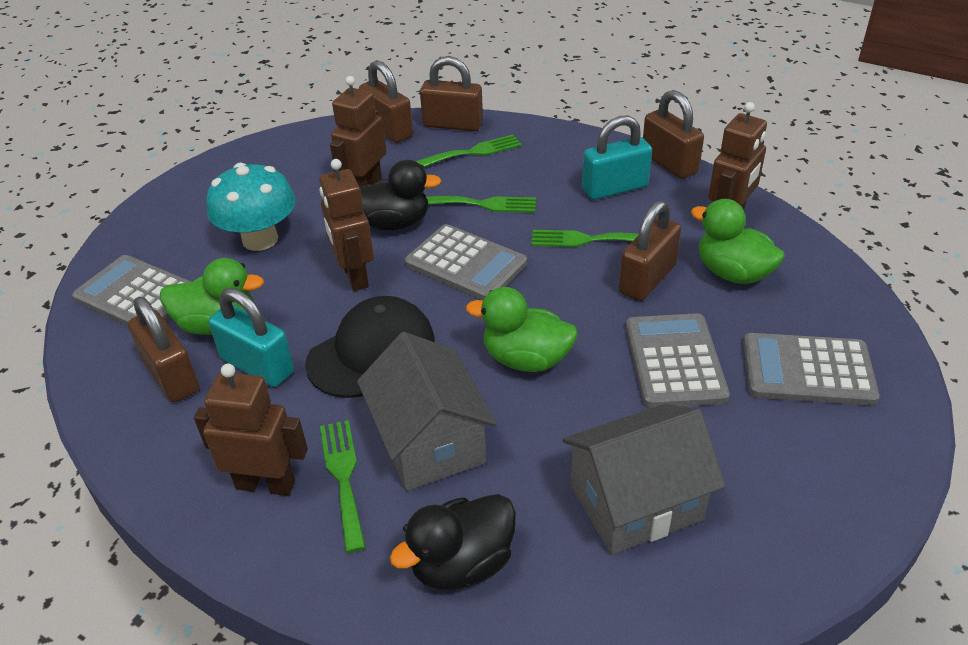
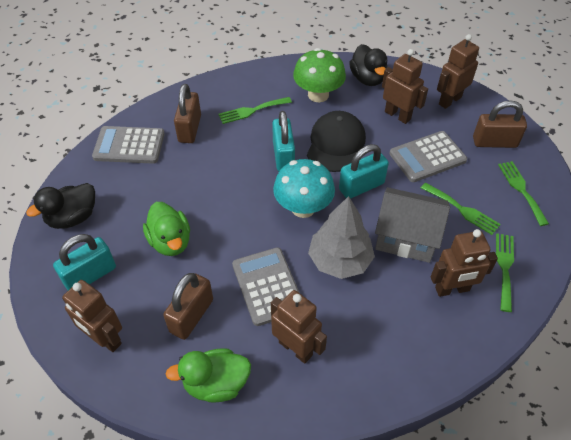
brown padlock: 5 -> 3
brown robot: 4 -> 5
green duck: 3 -> 2
green mushroom: 0 -> 1
grey calculator: 4 -> 3
grey house: 2 -> 1
grey tree: 0 -> 1
turquoise padlock: 2 -> 3

